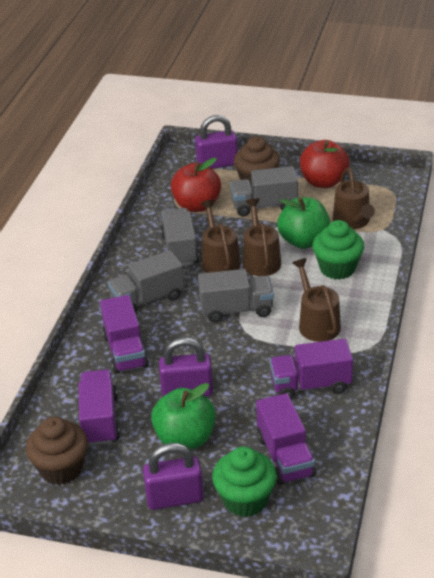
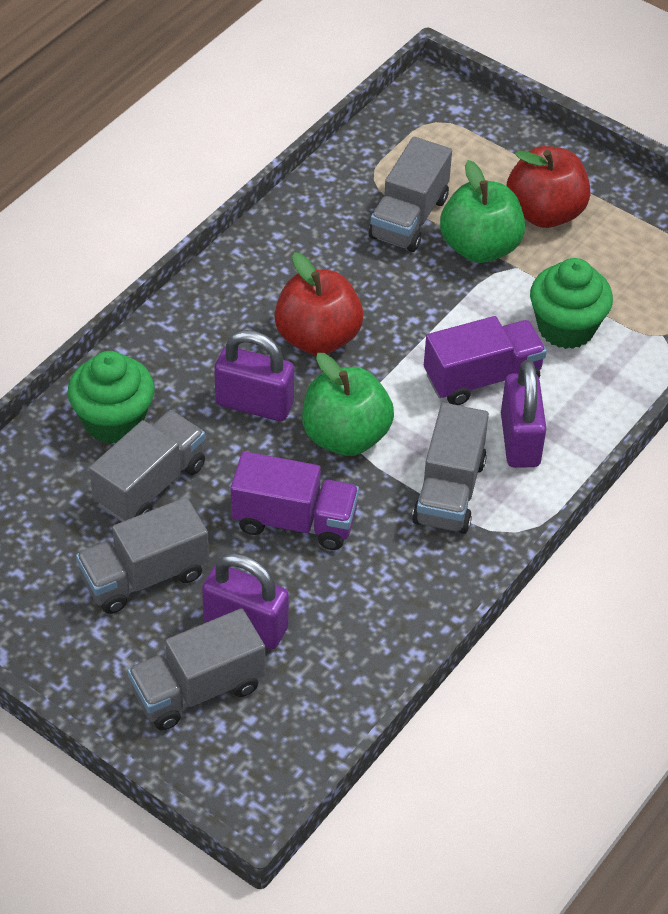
brown cupcake: 2 -> 0
brown watering can: 4 -> 0
grey truck: 4 -> 5
purple truck: 4 -> 2

